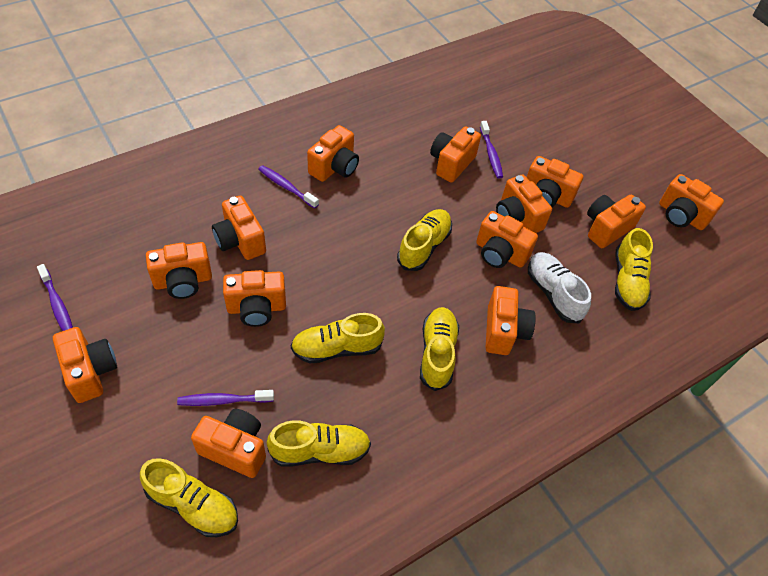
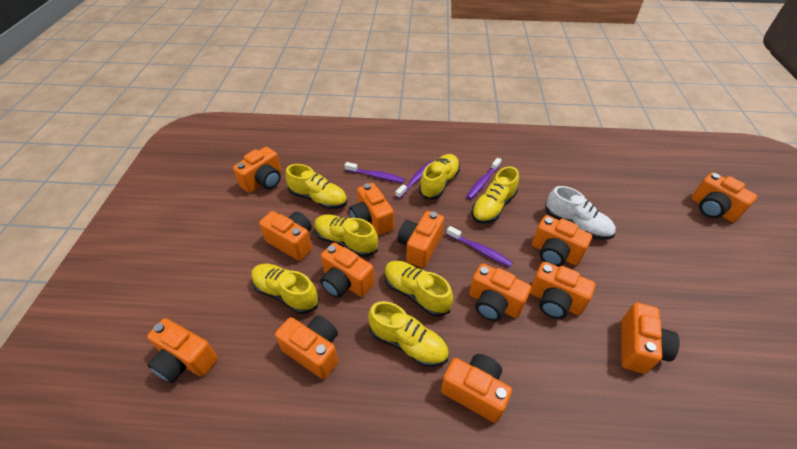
yellow shoe: 6 -> 7

